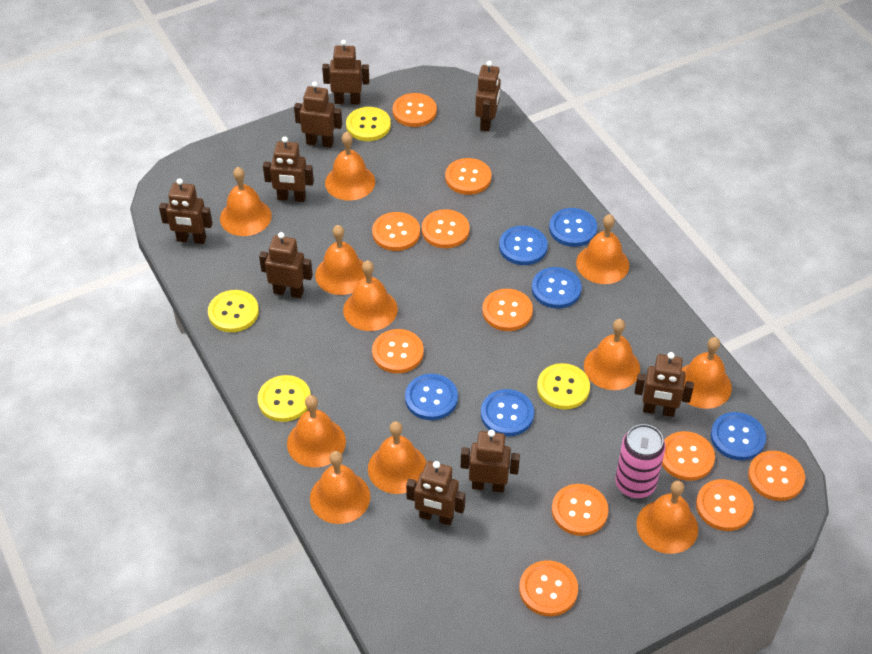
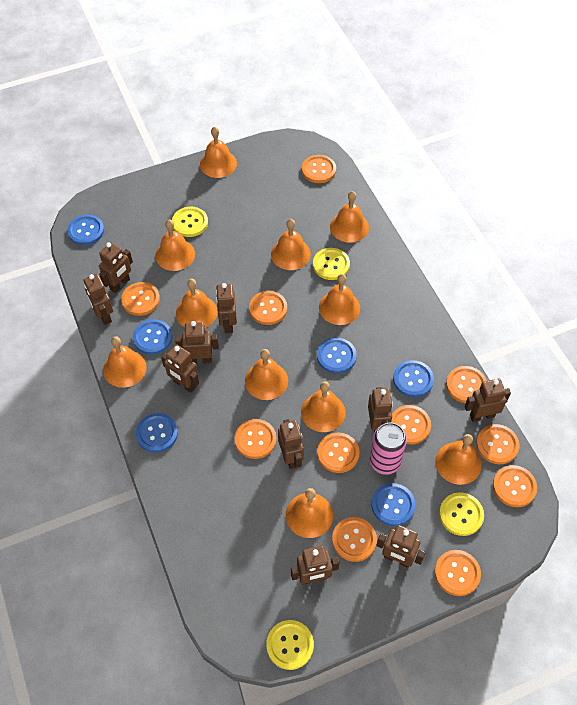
brown robot: 9 -> 10

